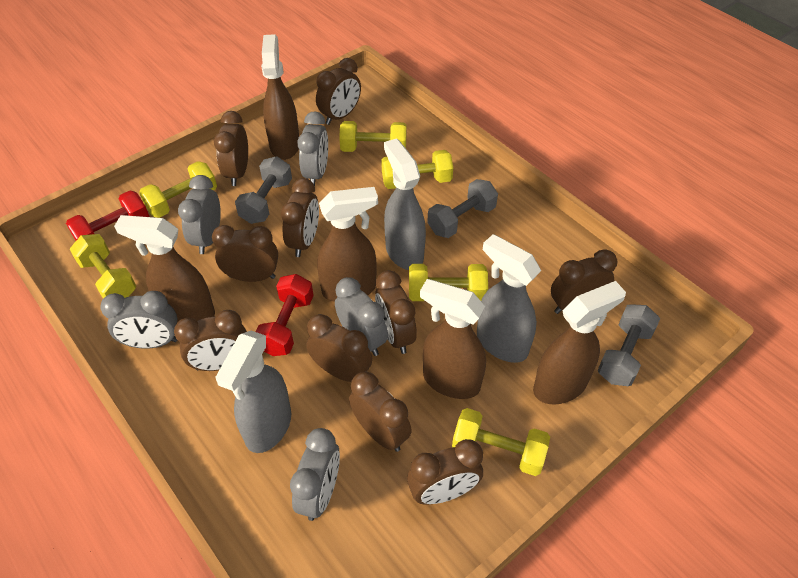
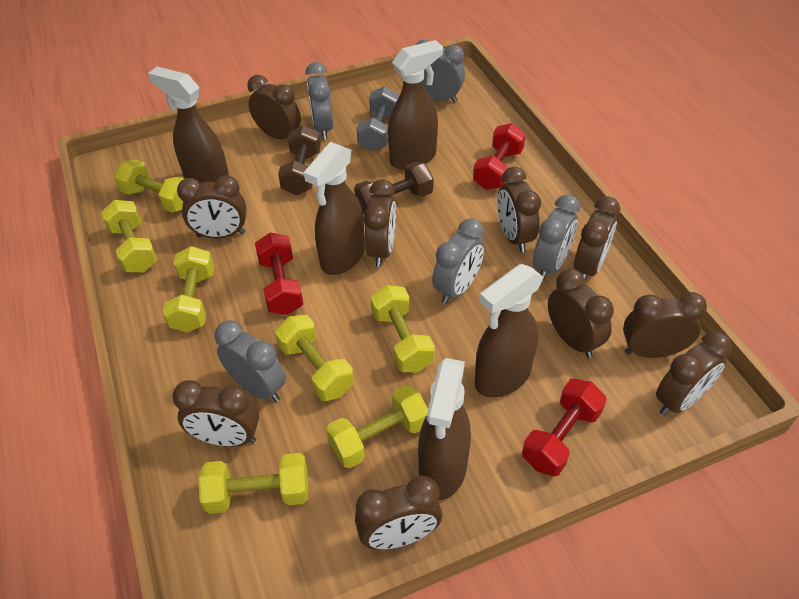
brown dumbbell: 0 -> 2
grey dumbbell: 3 -> 1
grey spray bottle: 3 -> 0
red dumbbell: 2 -> 3
yellow dumbbell: 6 -> 7

